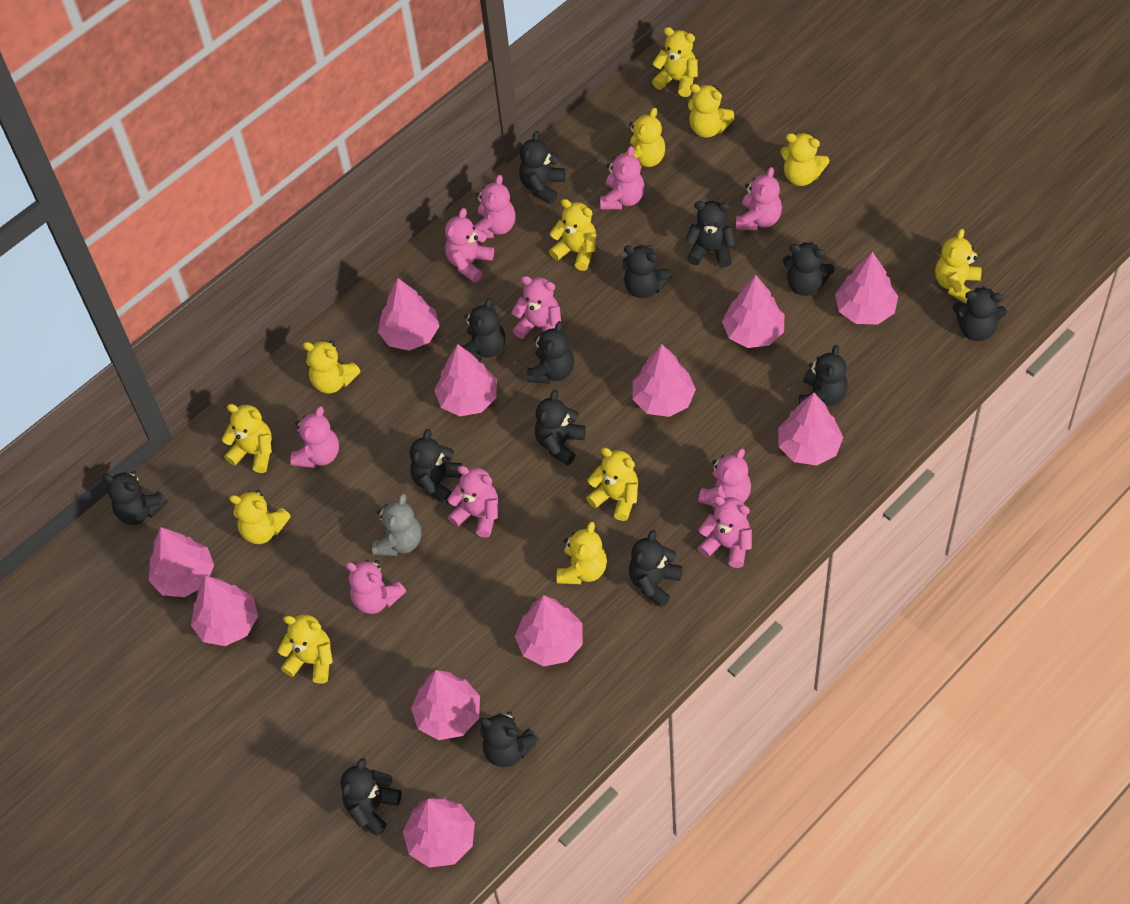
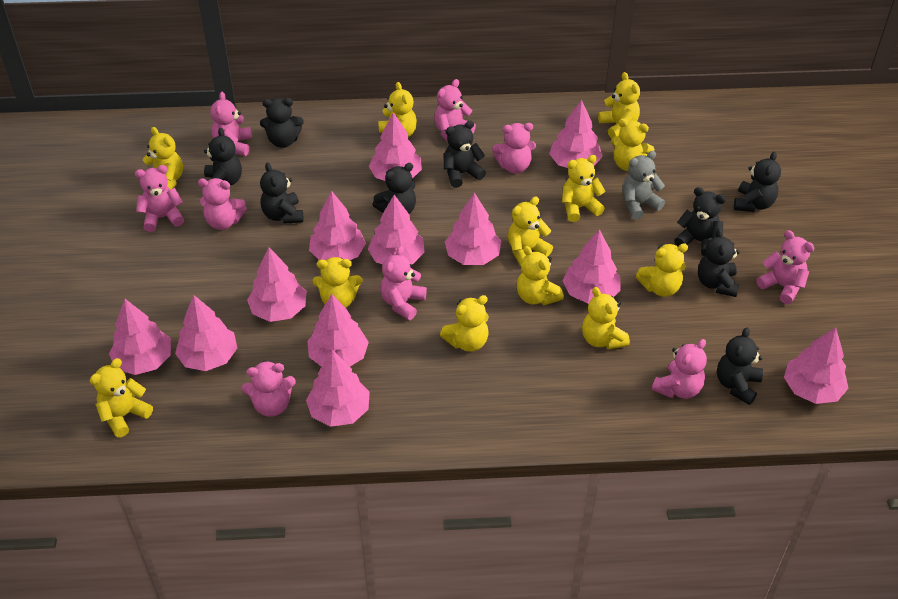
black teddy bear: 14 -> 9
pink teddy bear: 10 -> 9
pink tree: 11 -> 12

